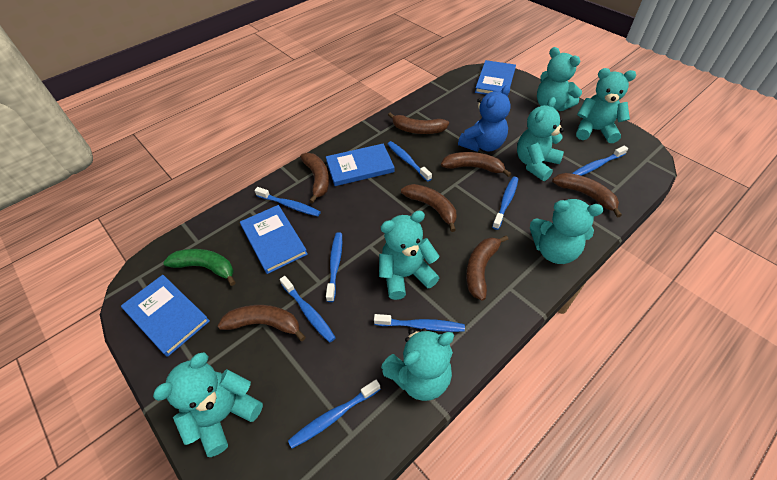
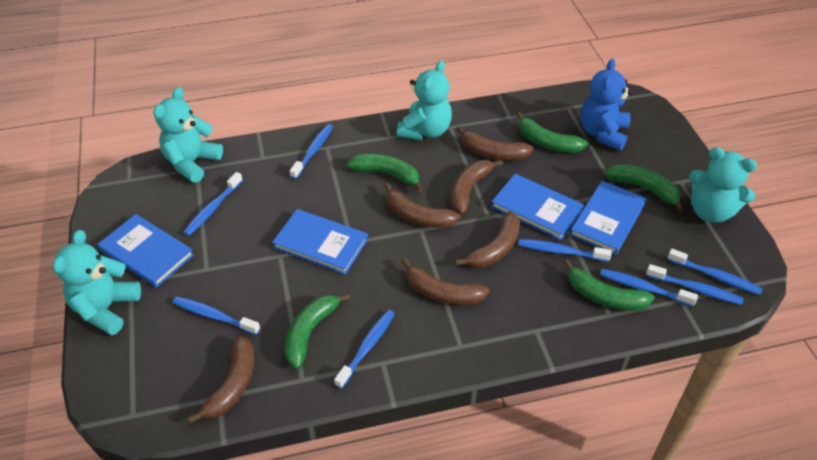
brown banana: 7 -> 6
green banana: 1 -> 5
turquoise teddy bear: 7 -> 4

